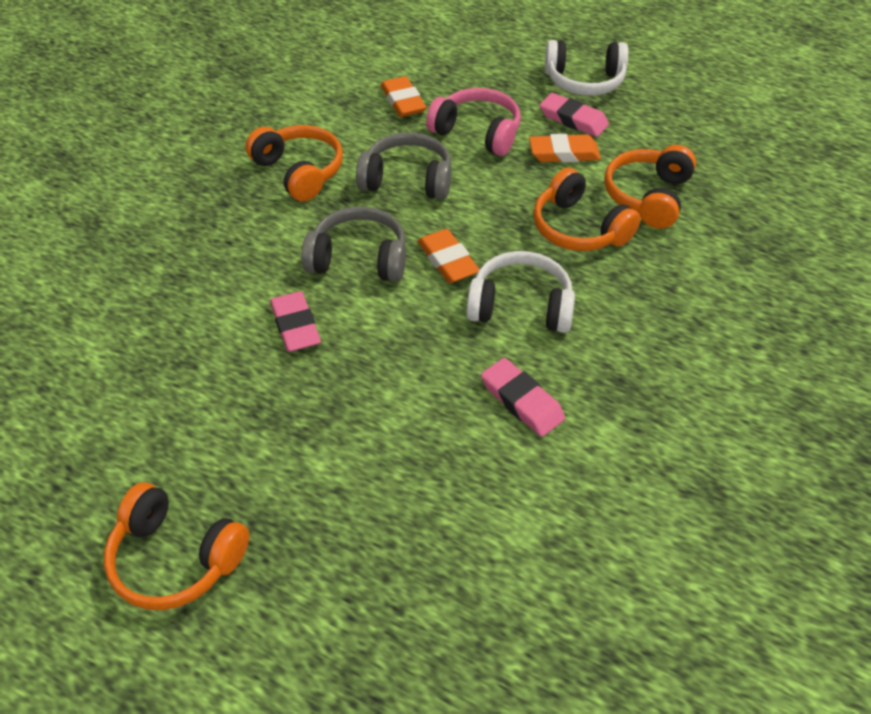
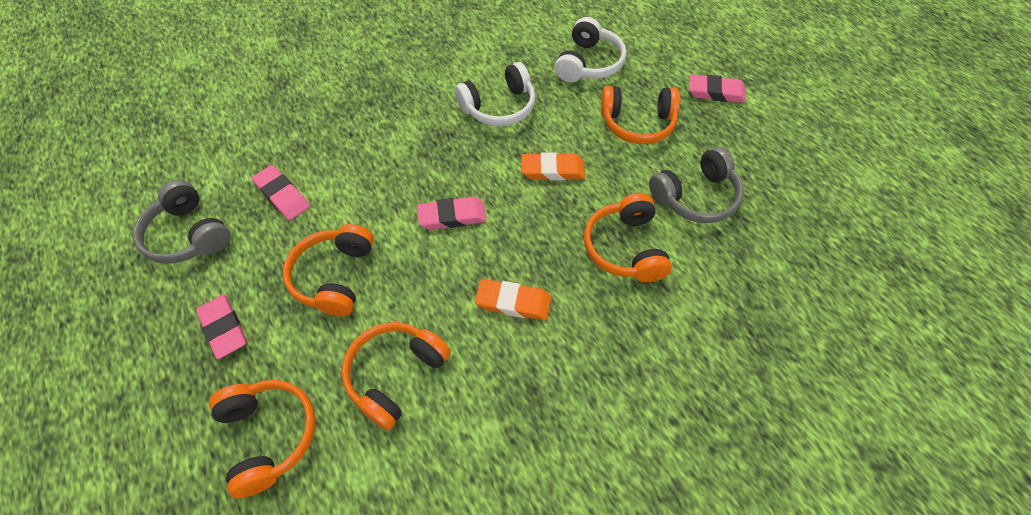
orange eraser: 3 -> 2
orange headphones: 4 -> 5
pink eraser: 3 -> 4
pink headphones: 1 -> 0

